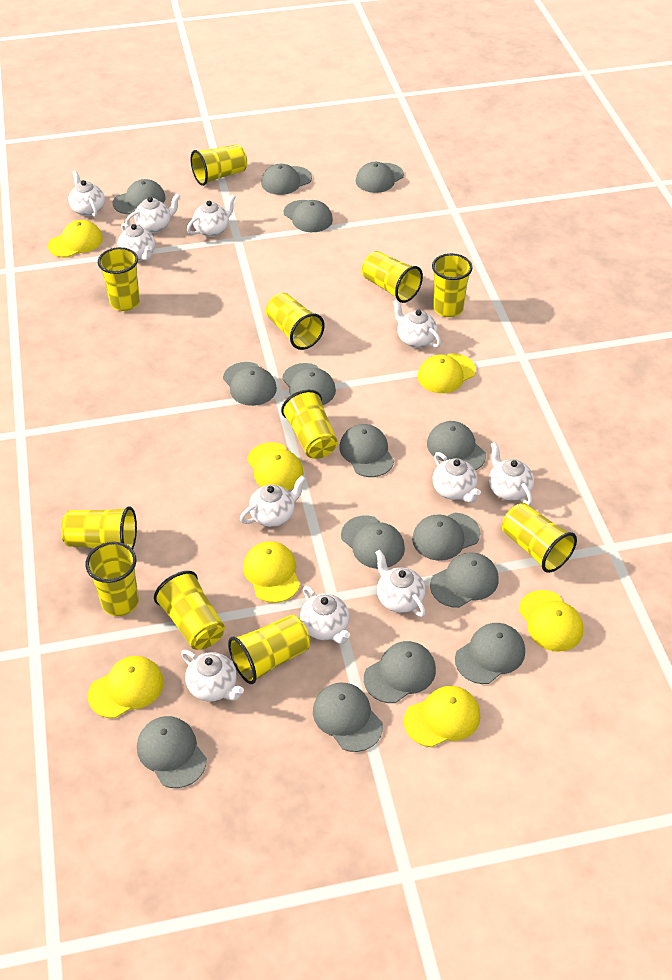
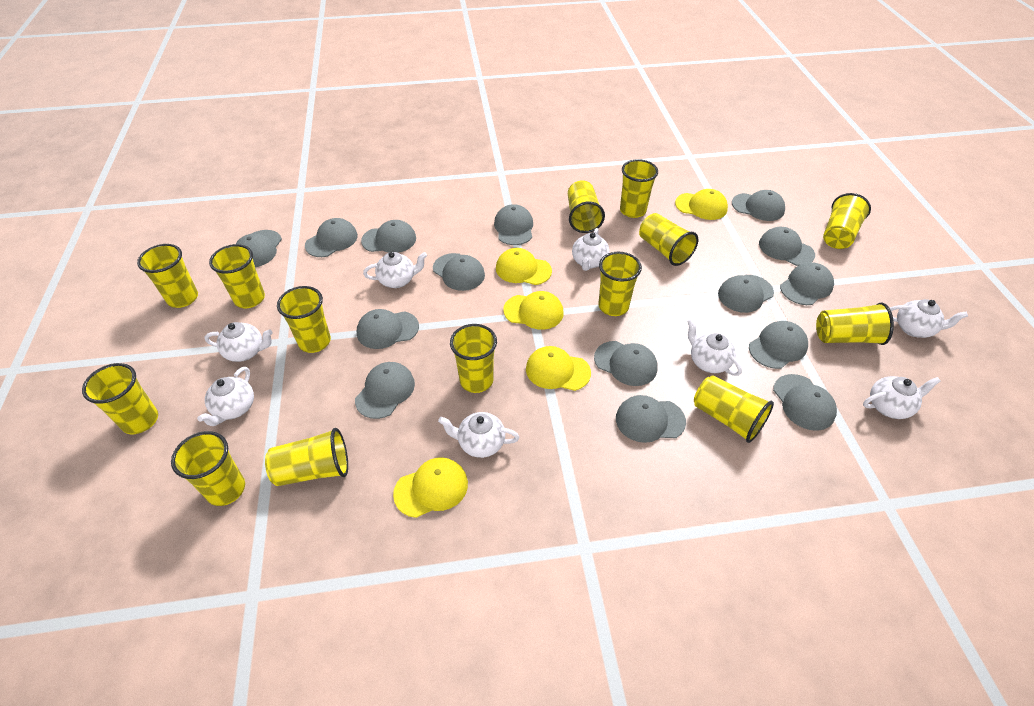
white teapot: 11 -> 8
yellow cap: 7 -> 5
yellow cup: 11 -> 14

